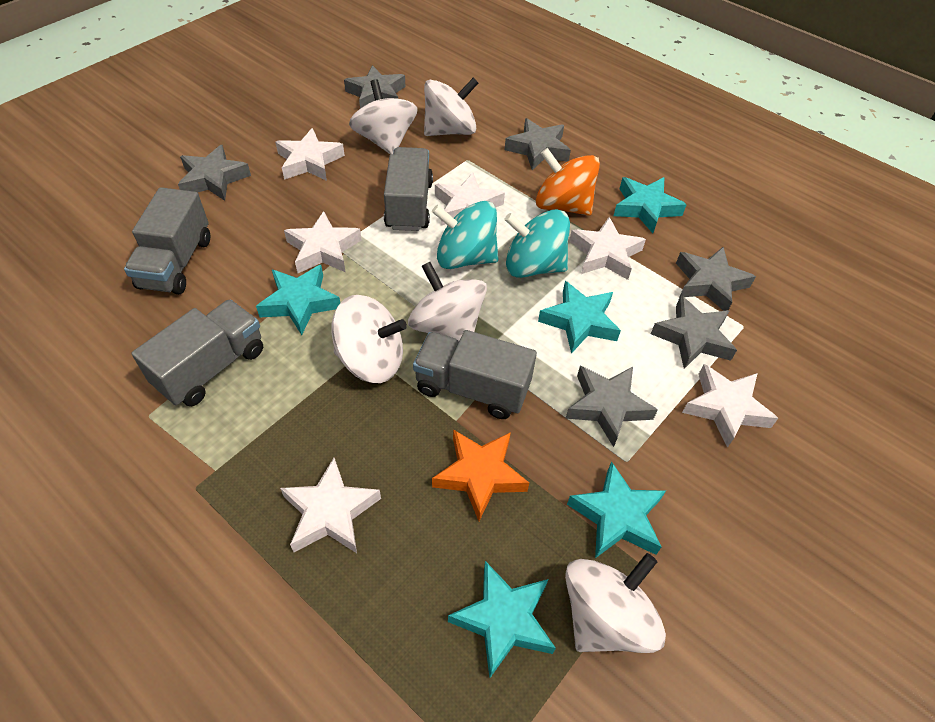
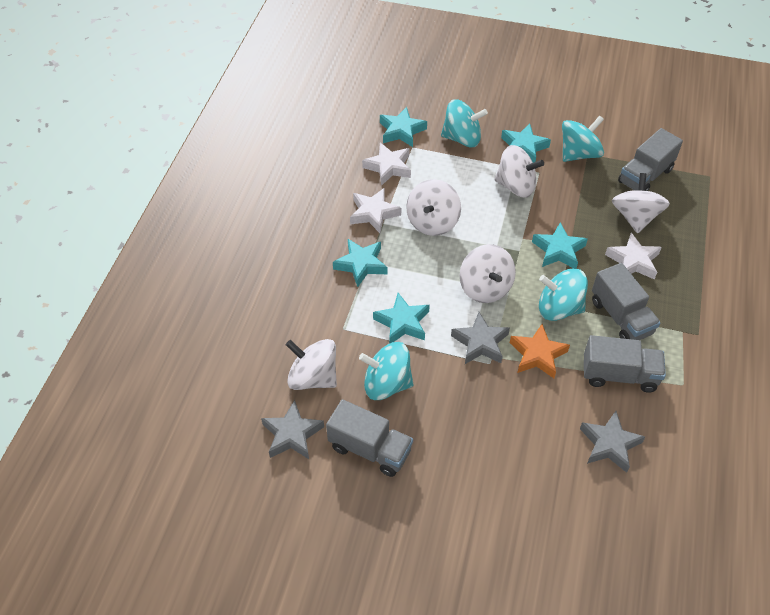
grey star: 6 -> 3
orange spinning top: 1 -> 0
turquoise spinning top: 2 -> 4
white star: 6 -> 3

